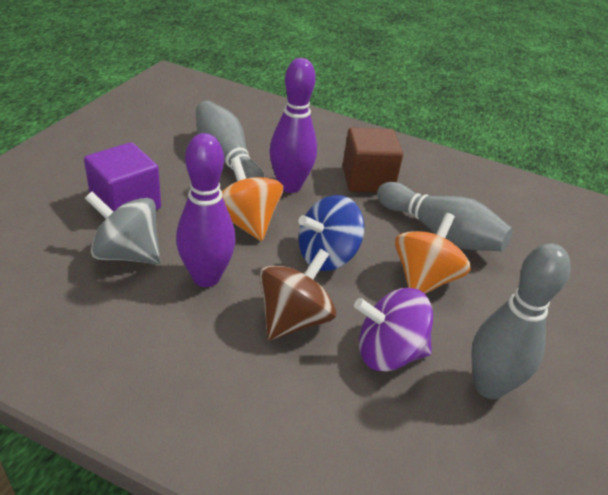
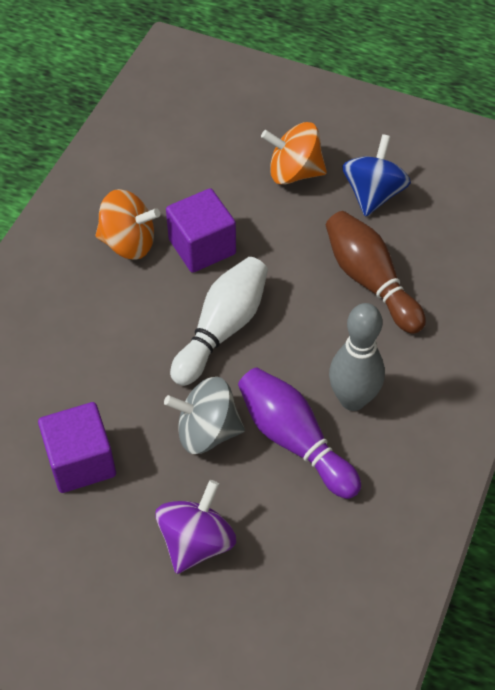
brown bowling pin: 0 -> 1
brown cube: 1 -> 0
brown spinning top: 1 -> 0
grey bowling pin: 3 -> 1
purple bowling pin: 2 -> 1
purple cube: 1 -> 2
white bowling pin: 0 -> 1

